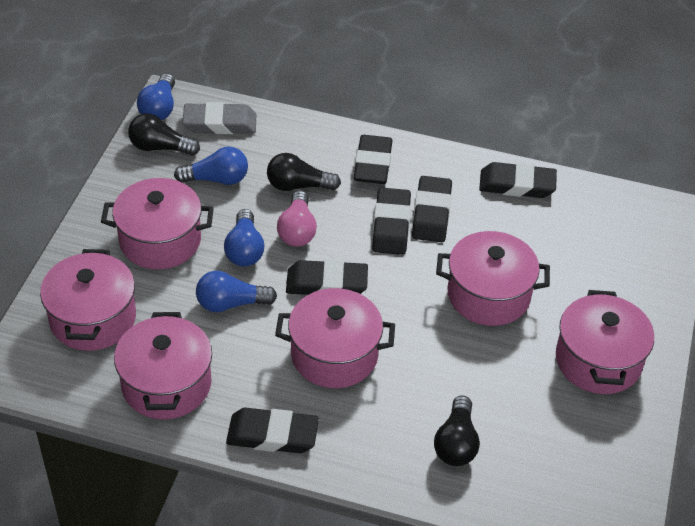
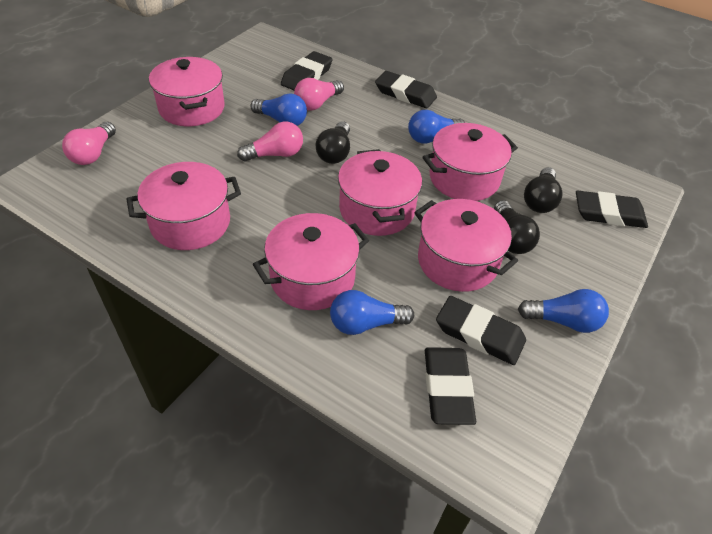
black eraser: 6 -> 5
grey eraser: 1 -> 0
pink light bulb: 1 -> 3

